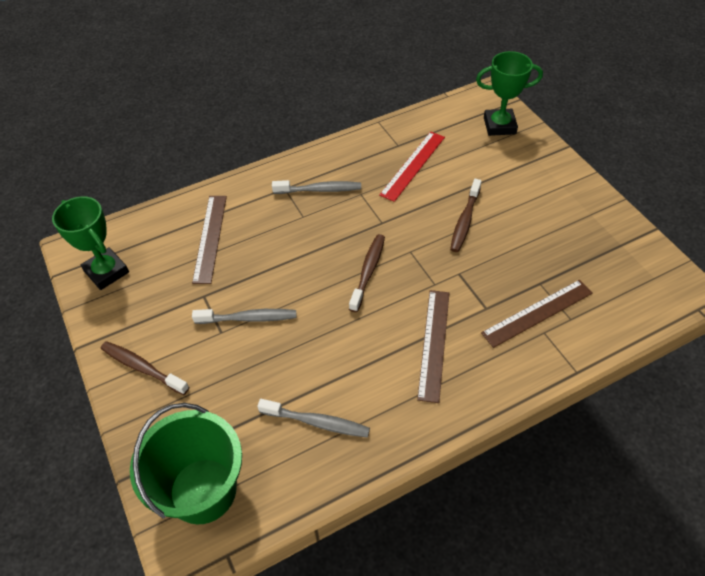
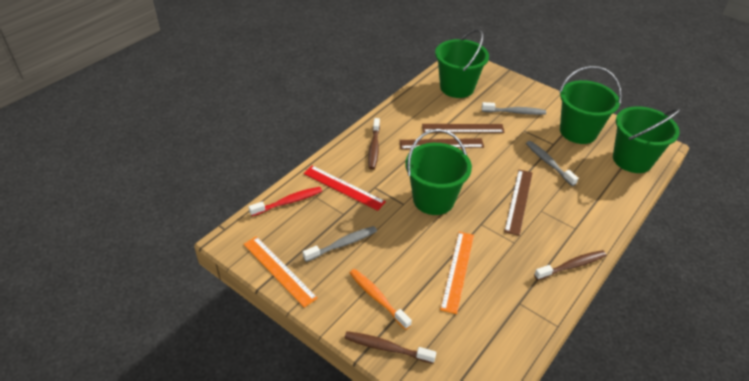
green bucket: 1 -> 4
green trophy: 2 -> 0
orange ruler: 0 -> 2
orange toothbrush: 0 -> 1
red toothbrush: 0 -> 1

